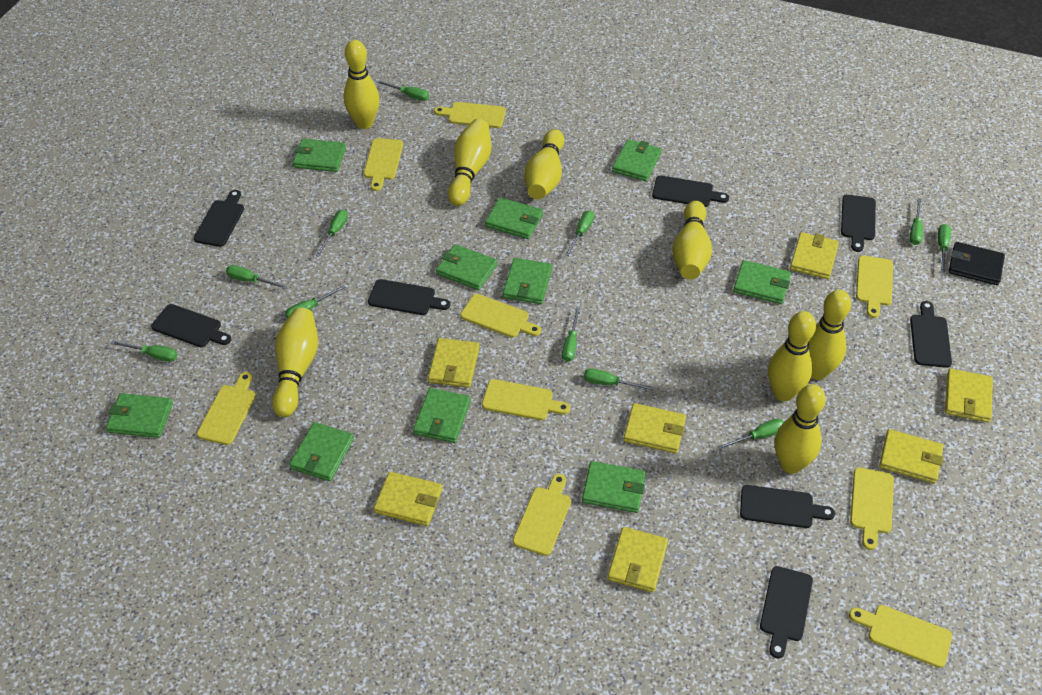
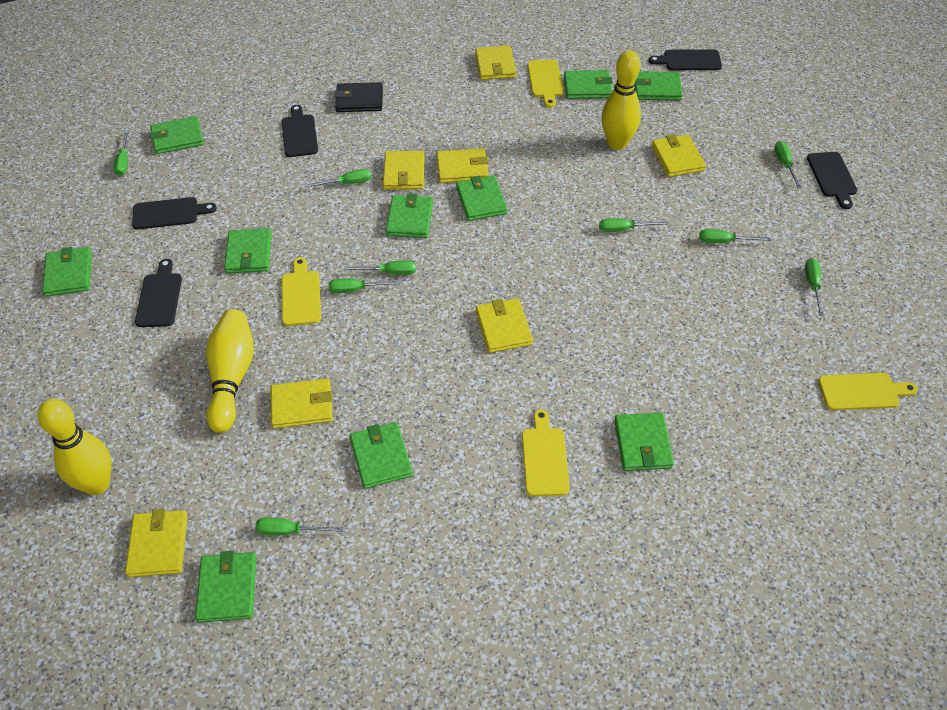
black cutting board: 8 -> 5
green screwdriver: 11 -> 9
yellow bowling pin: 8 -> 3
yellow cutting board: 9 -> 4

